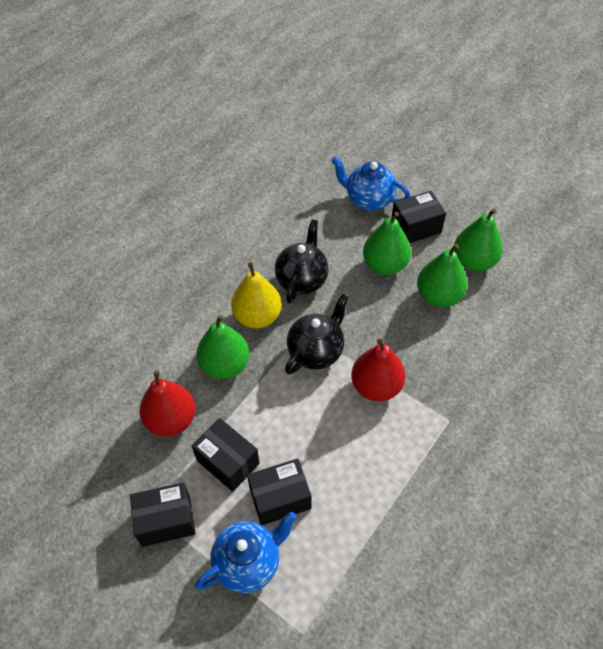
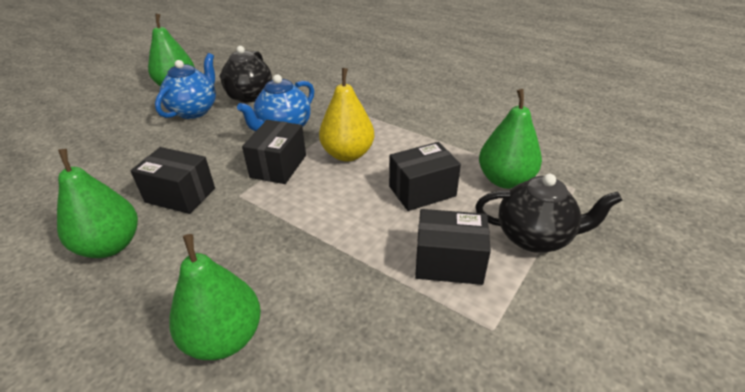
red pear: 2 -> 0

